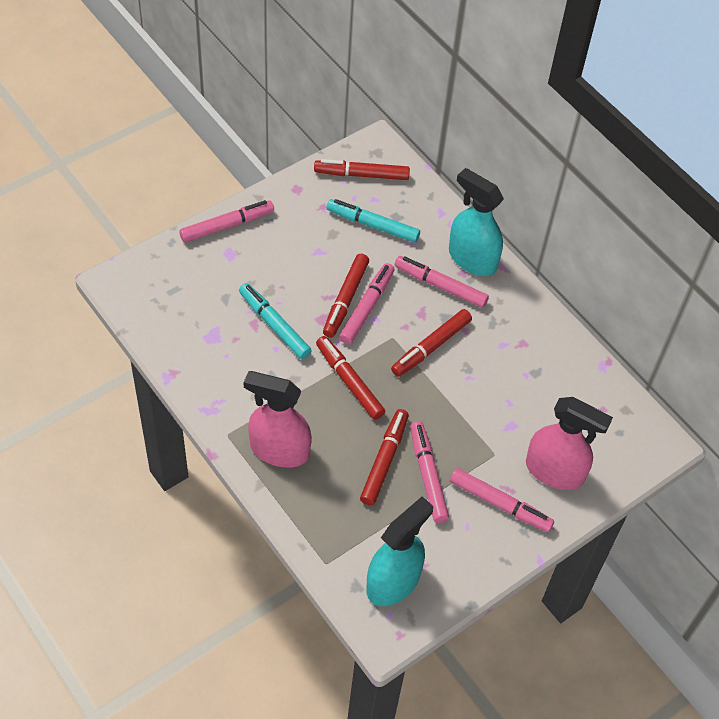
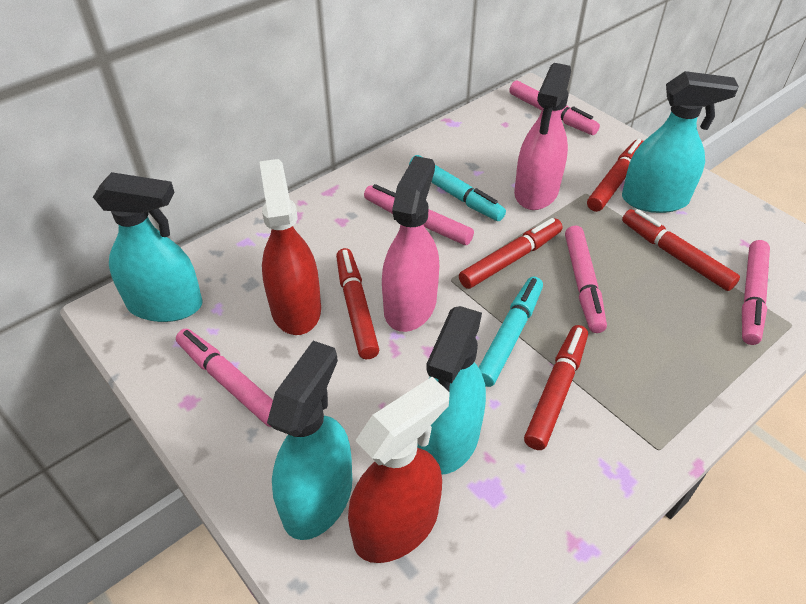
red spray bottle: 0 -> 2
turquoise spray bottle: 2 -> 4

